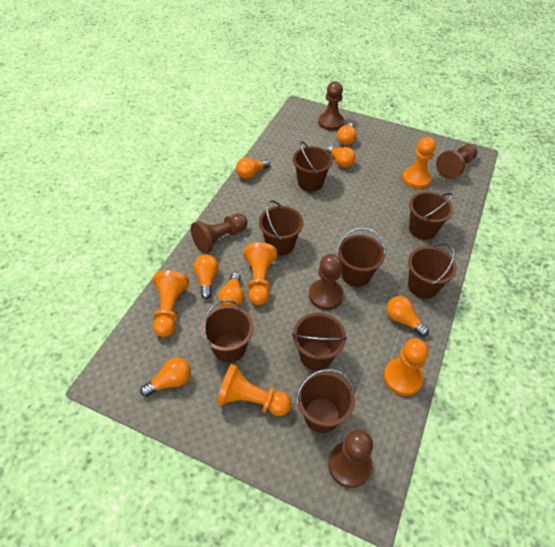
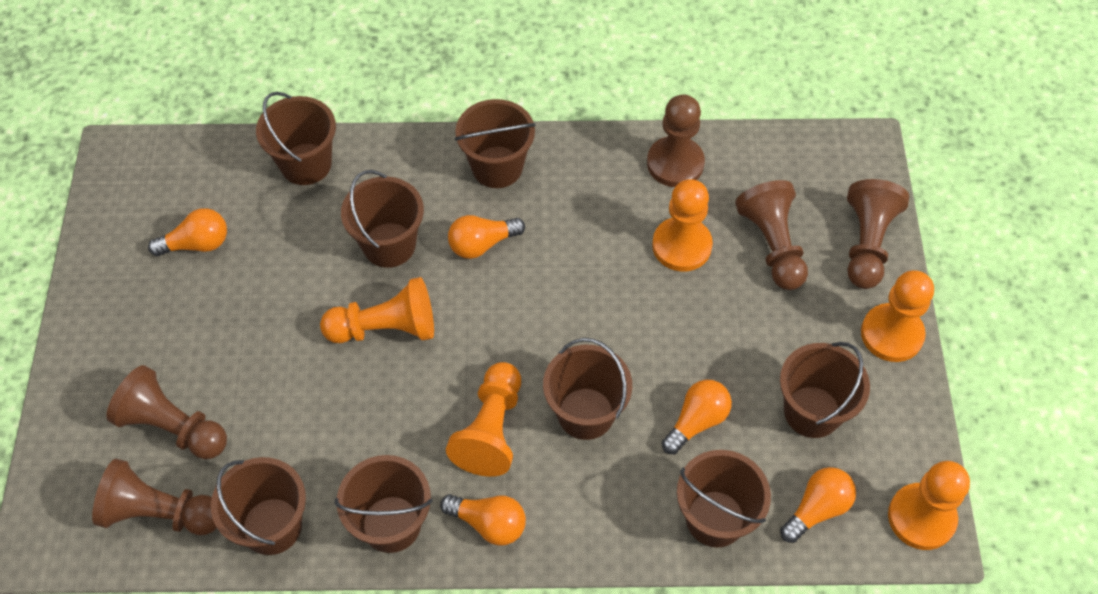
orange light bulb: 7 -> 5

